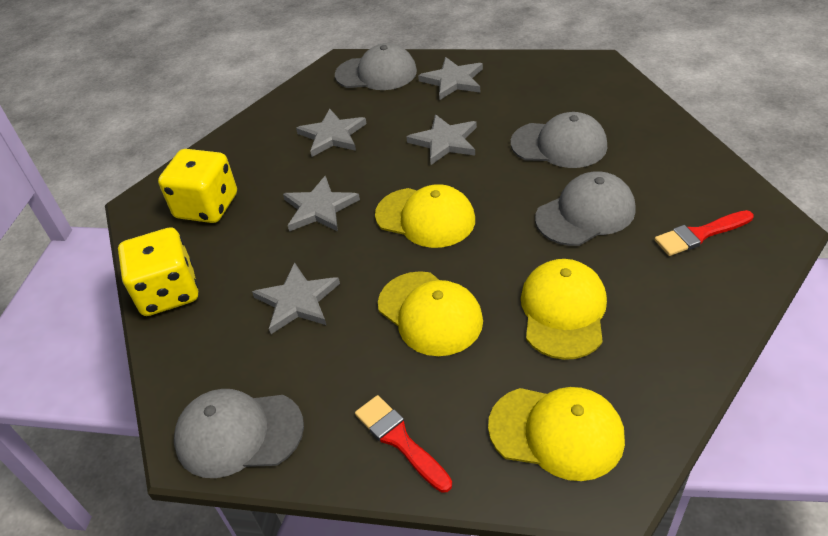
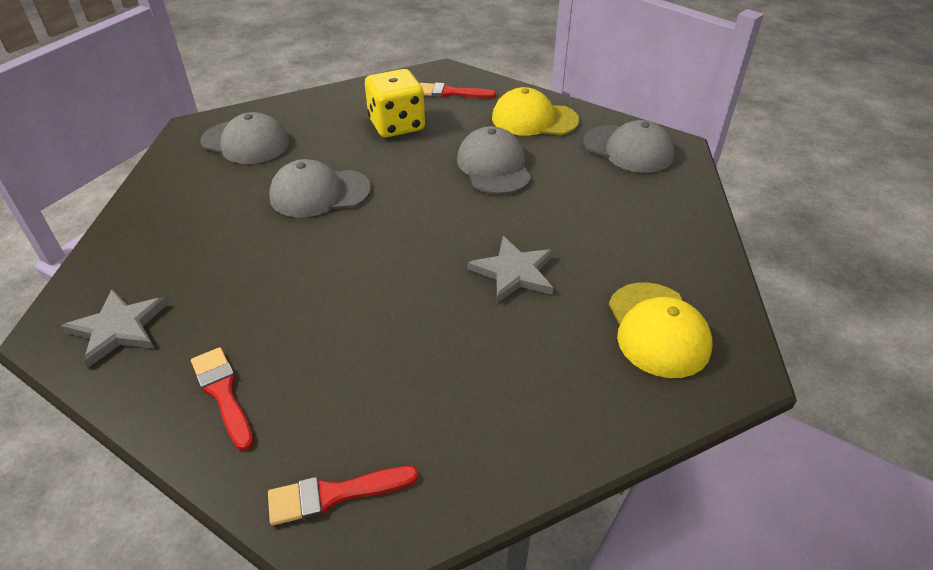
grey star: 5 -> 2
red brush: 2 -> 3
yellow cap: 4 -> 2
yellow dice: 2 -> 1

